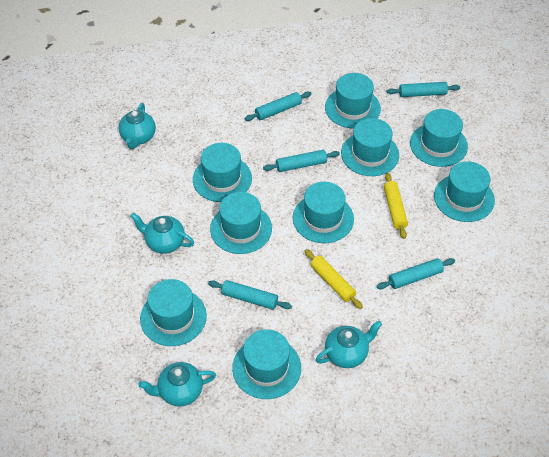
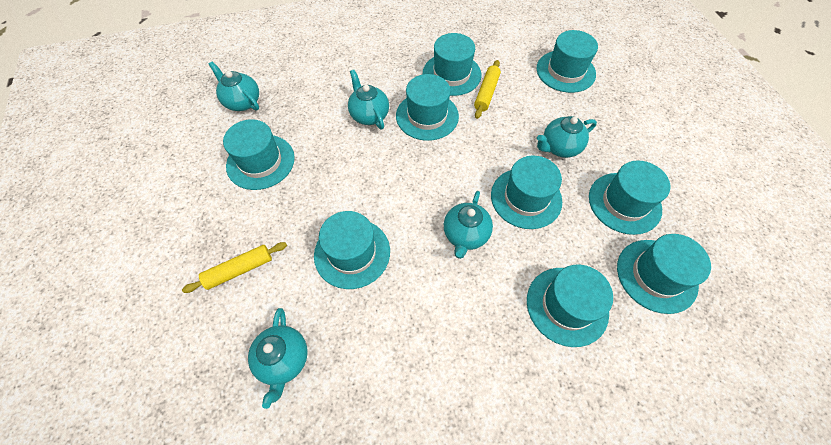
turquoise rolling pin: 5 -> 0
turquoise teapot: 4 -> 5

